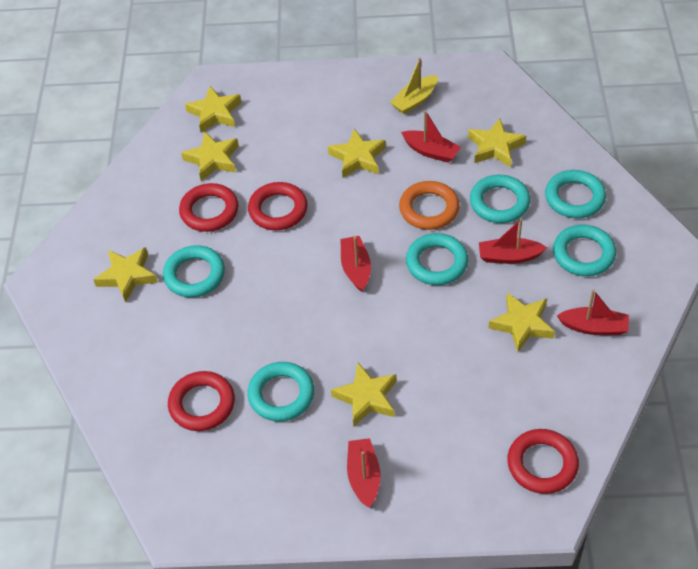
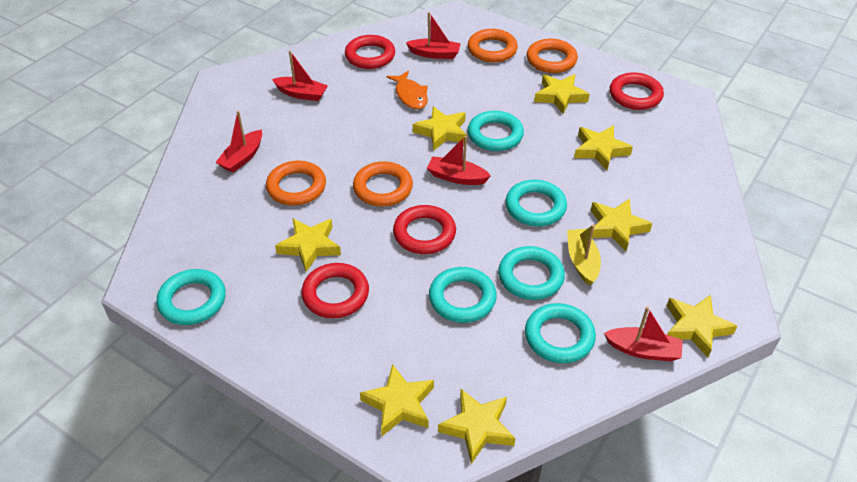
orange fish: 0 -> 1
orange ring: 1 -> 4
yellow star: 7 -> 8

